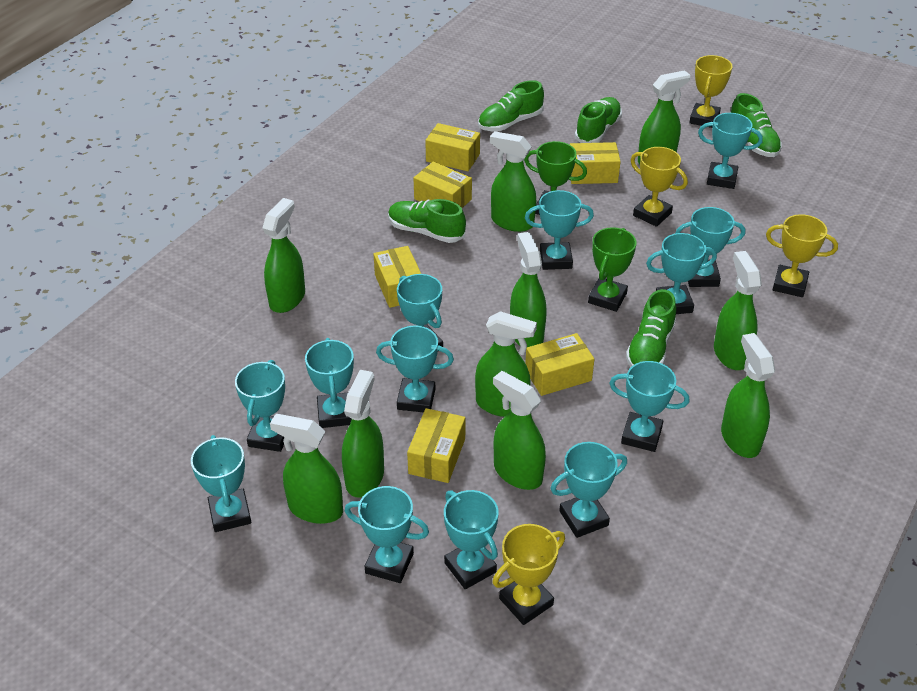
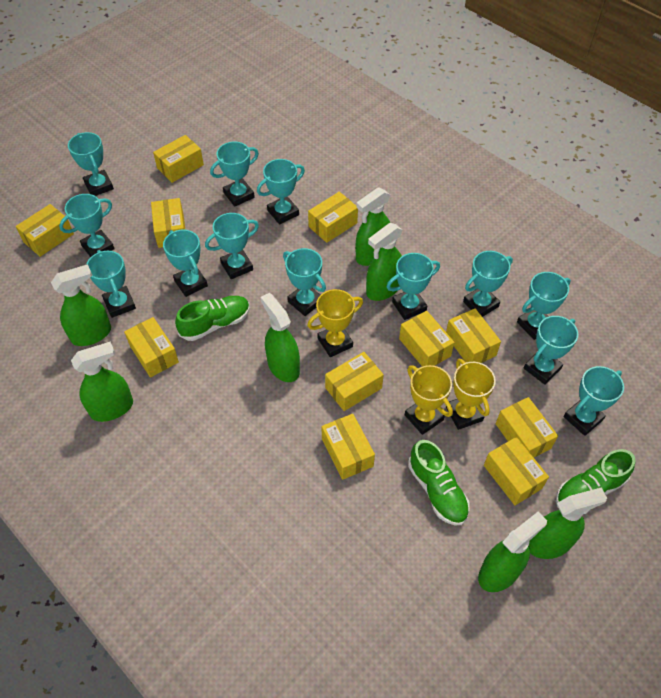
green shoe: 5 -> 3
green spray bottle: 10 -> 7
green trophy: 2 -> 0
yellow box: 6 -> 11
yellow trophy: 4 -> 3

